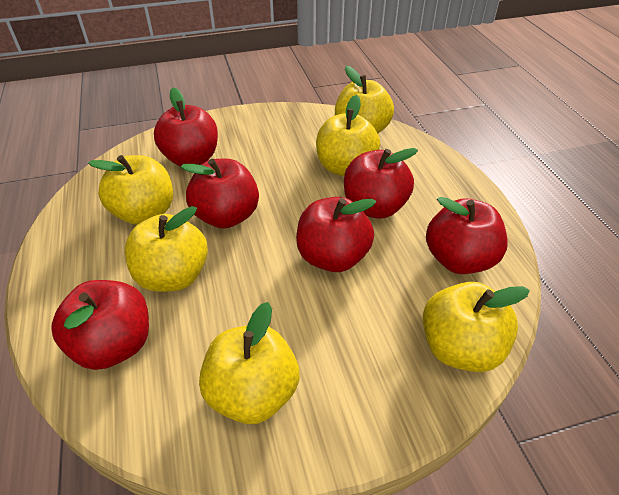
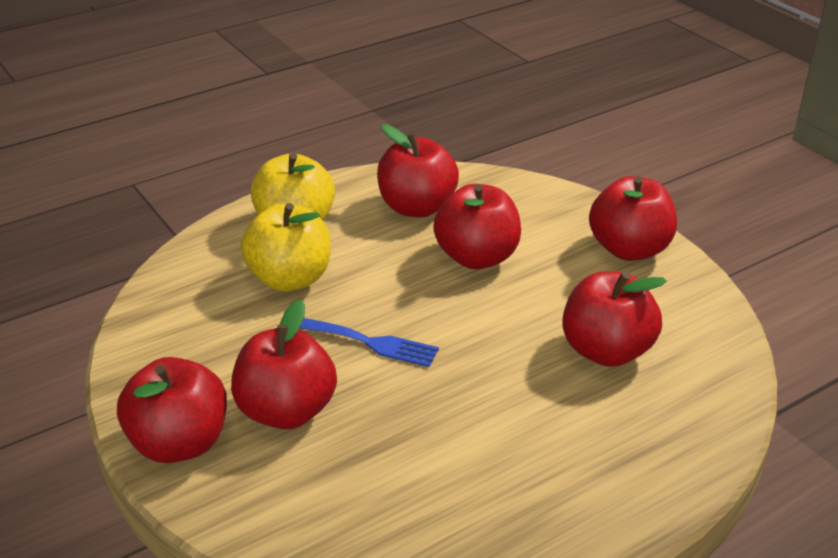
blue fork: 0 -> 1
yellow apple: 6 -> 2

